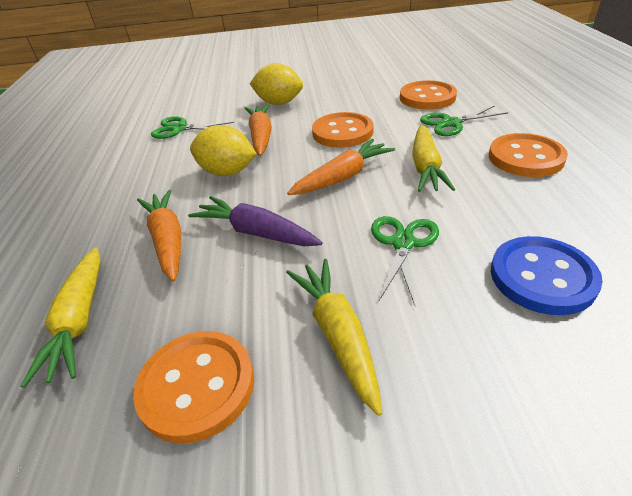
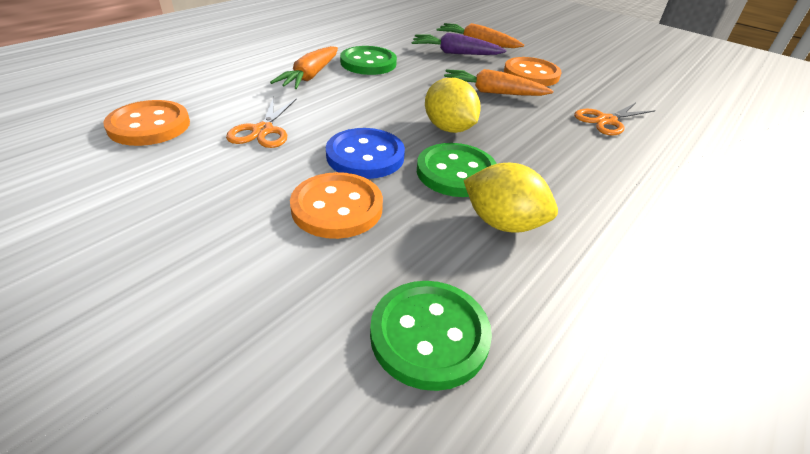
green button: 0 -> 3
green scissors: 3 -> 0
orange button: 4 -> 3
orange scissors: 0 -> 2
yellow carrot: 3 -> 0

